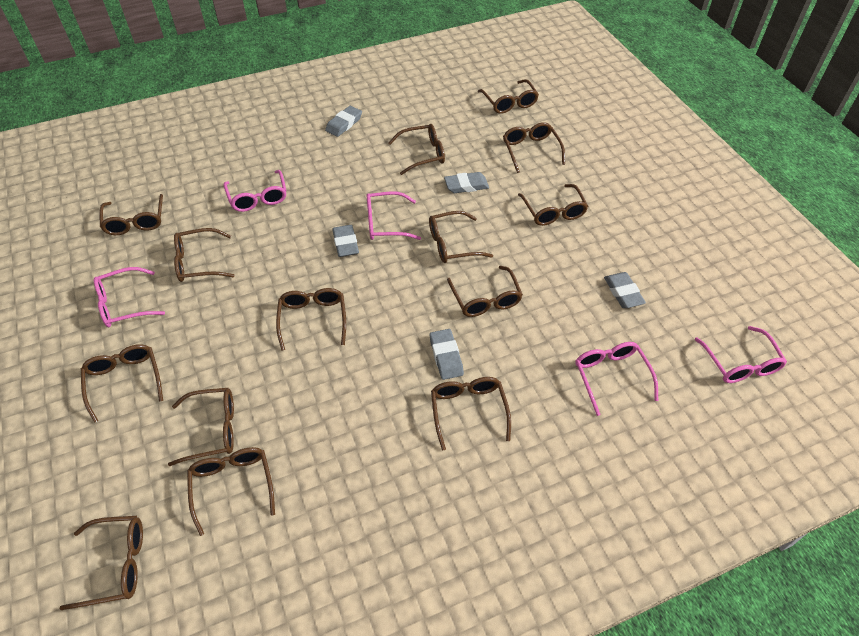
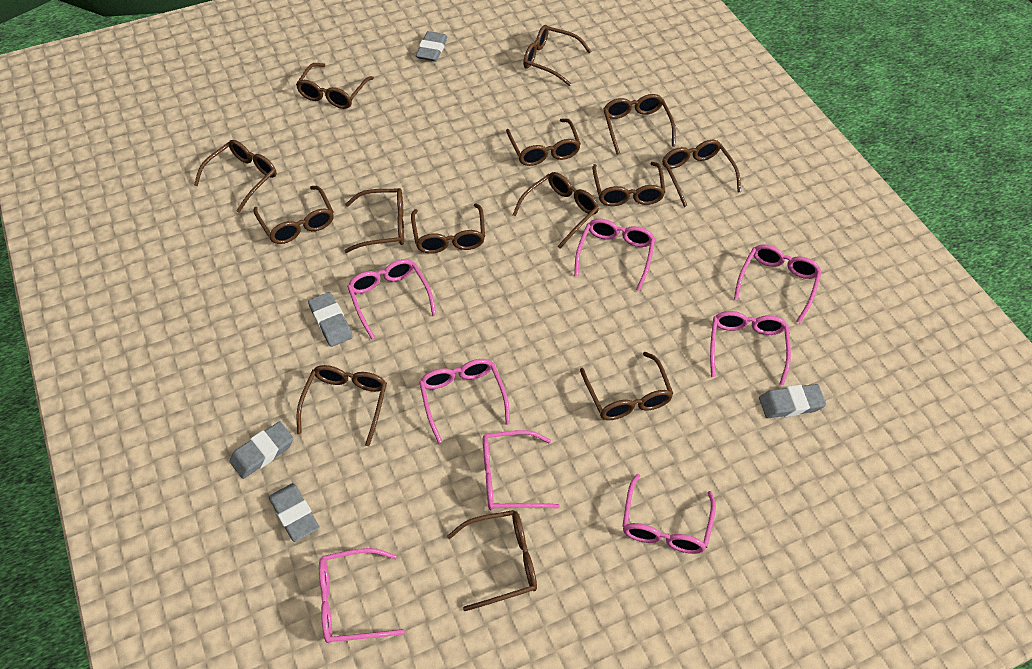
pink glasses: 5 -> 8

